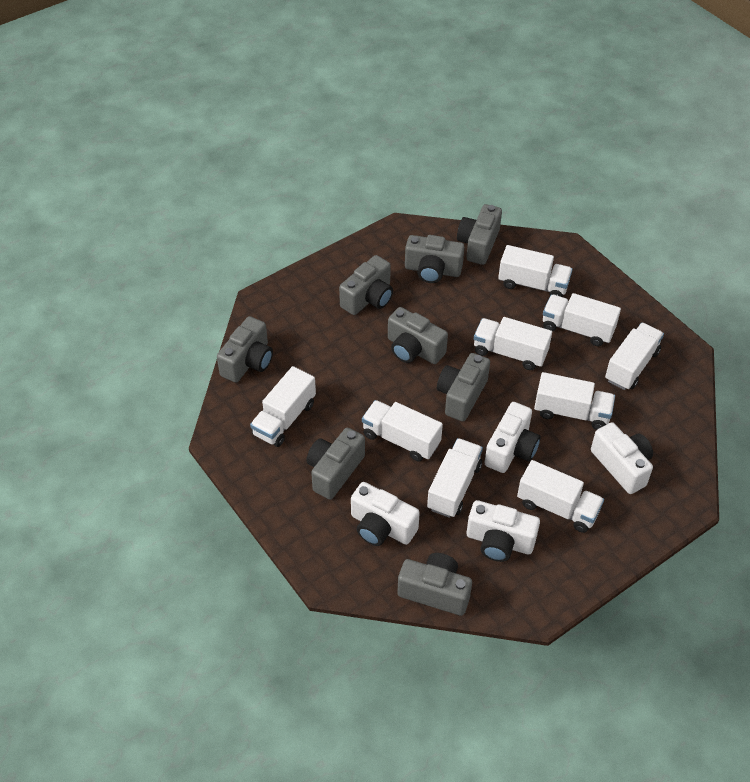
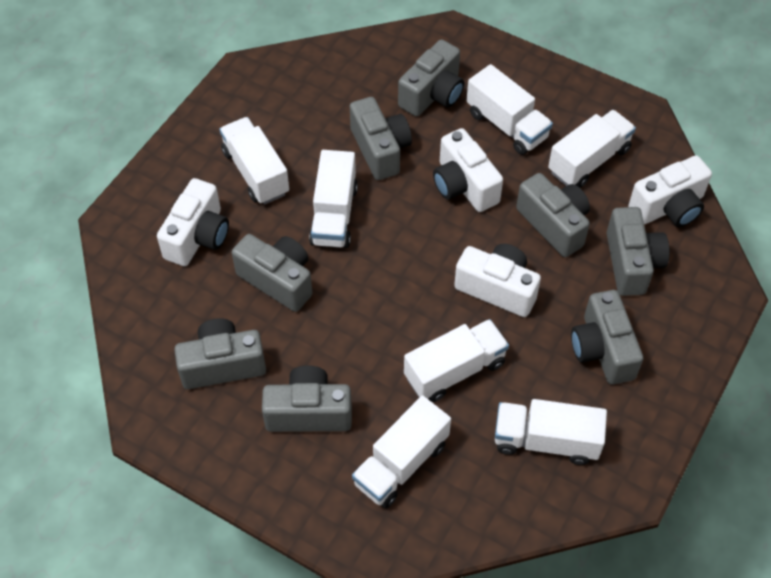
white truck: 9 -> 7

